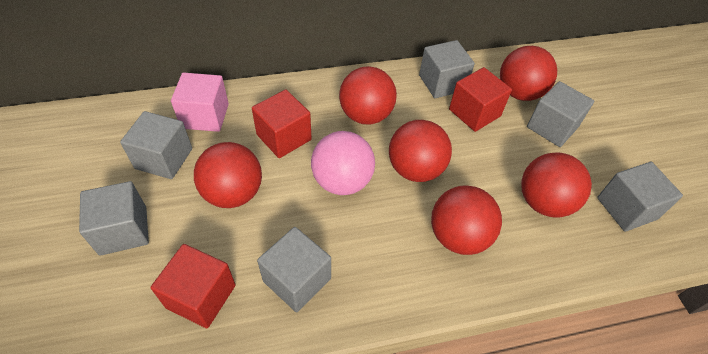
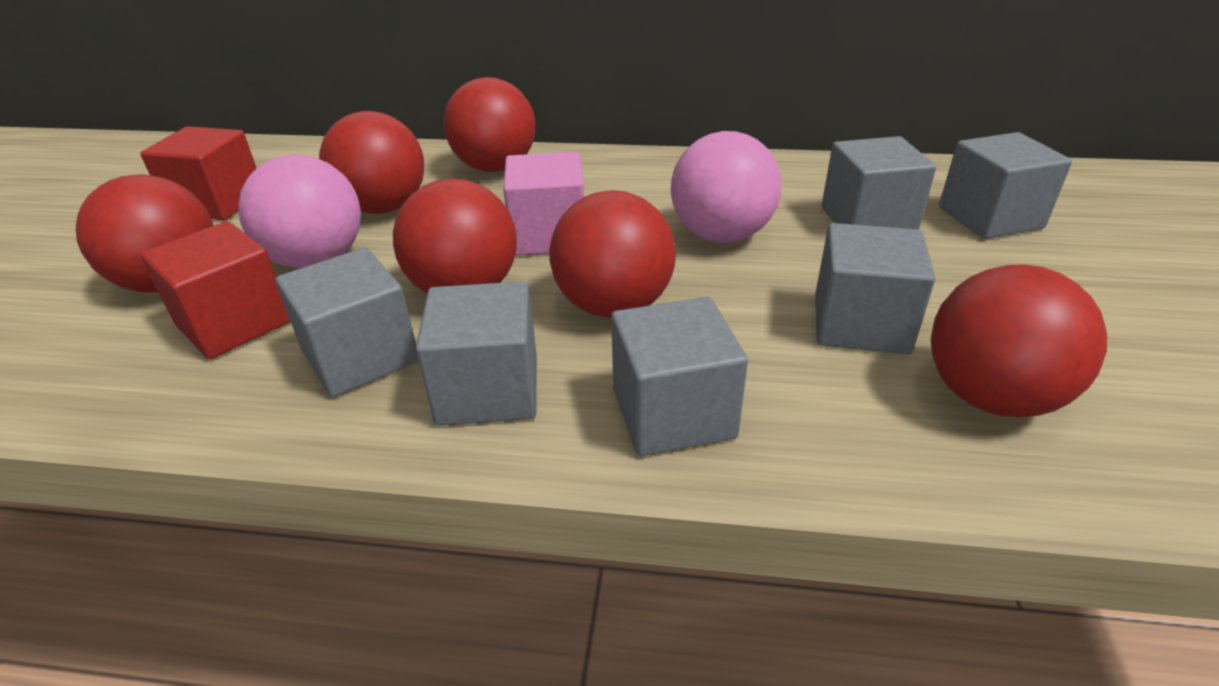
pink ball: 1 -> 2
red cube: 3 -> 2

